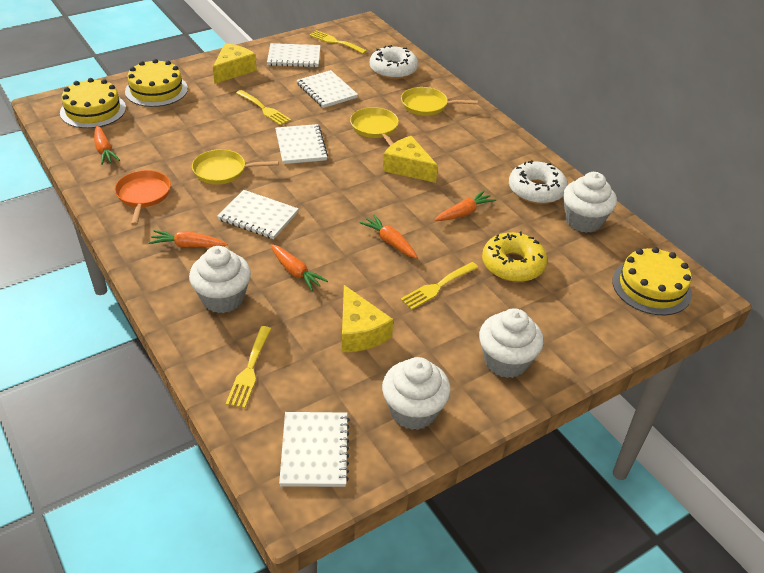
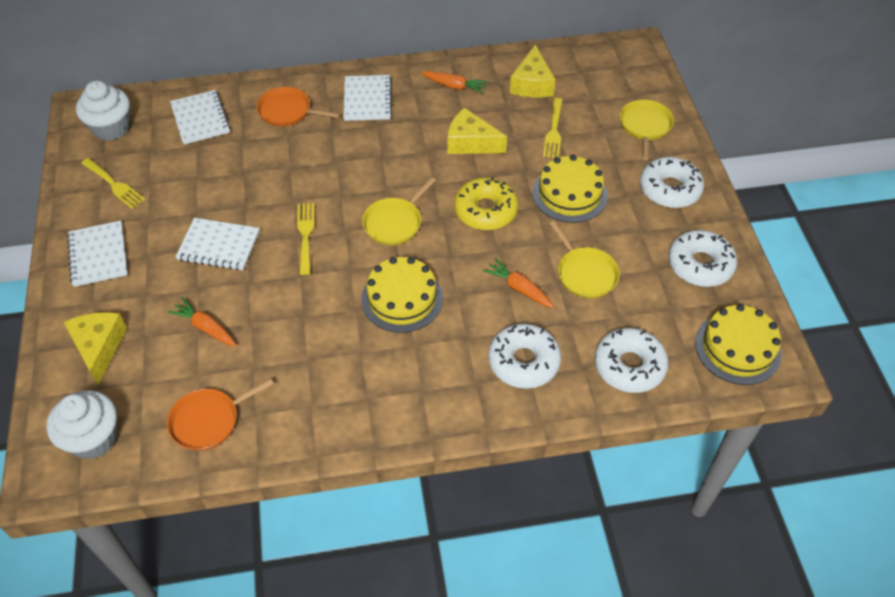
orange carrot: 5 -> 3
orange pan: 1 -> 2
white cupcake: 4 -> 2
white donut: 2 -> 4
white notebook: 5 -> 4
yellow fork: 4 -> 3

